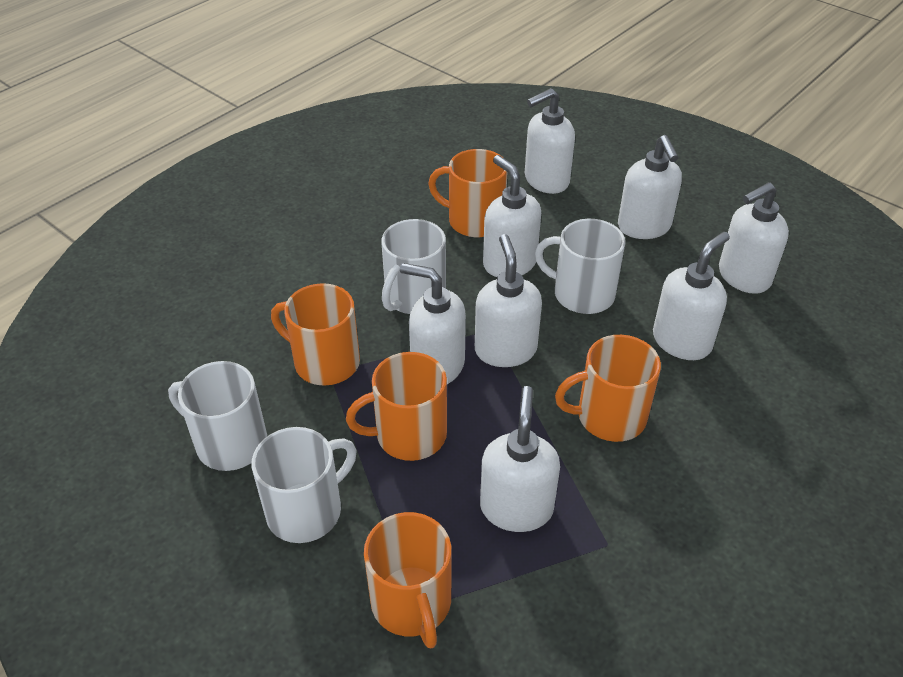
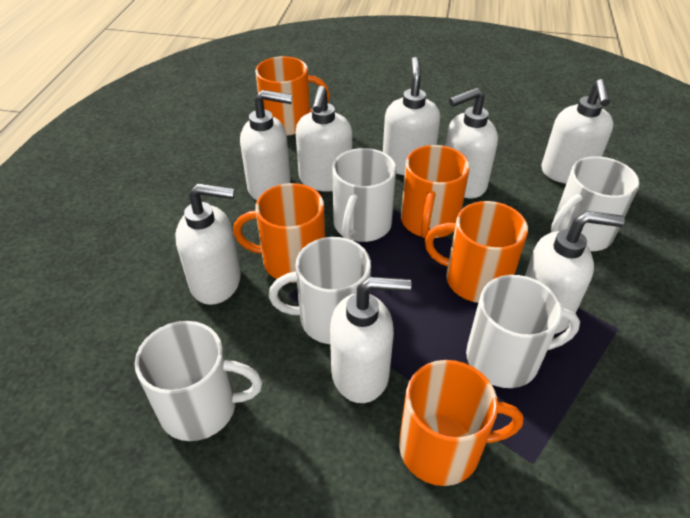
white mug: 4 -> 5

